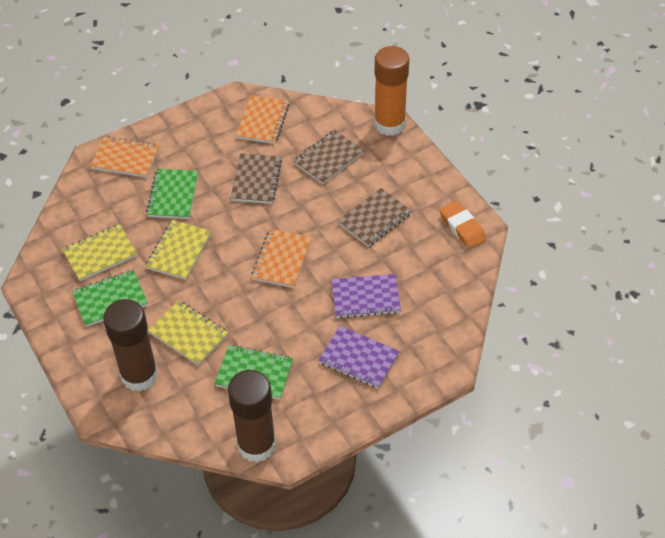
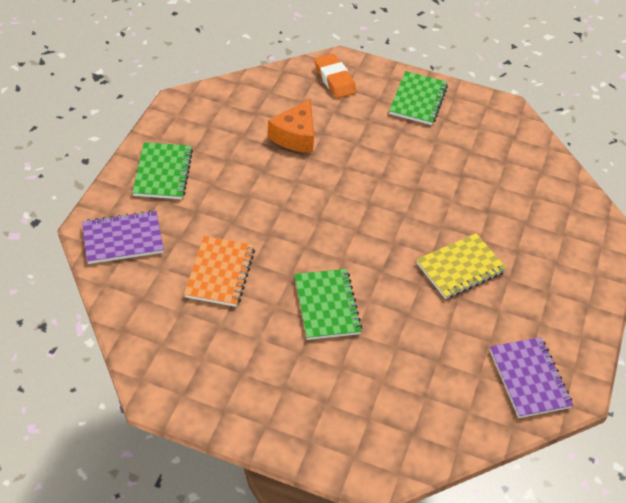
brown glue stick: 2 -> 0
brown notebook: 3 -> 0
orange cheese: 0 -> 1
orange glue stick: 1 -> 0
orange notebook: 3 -> 1
yellow notebook: 3 -> 1

